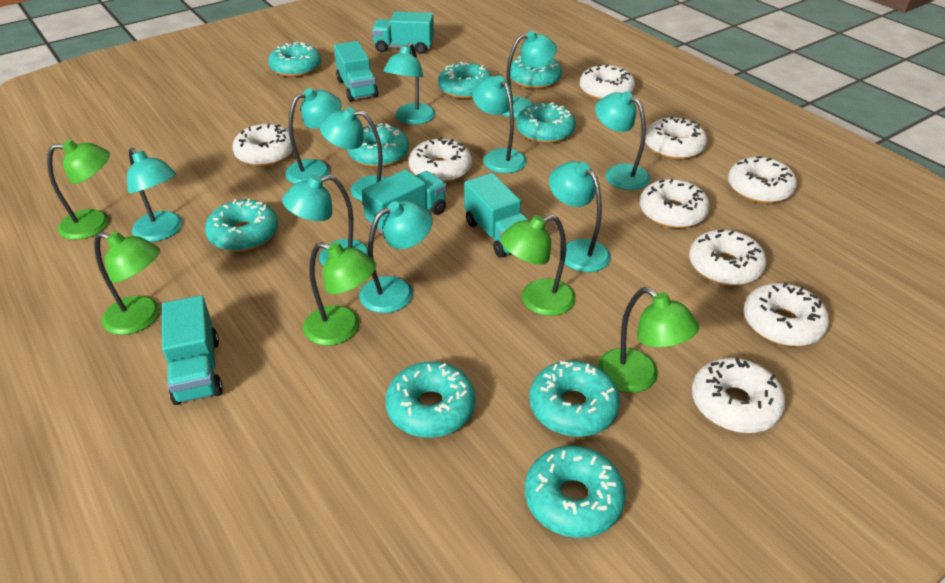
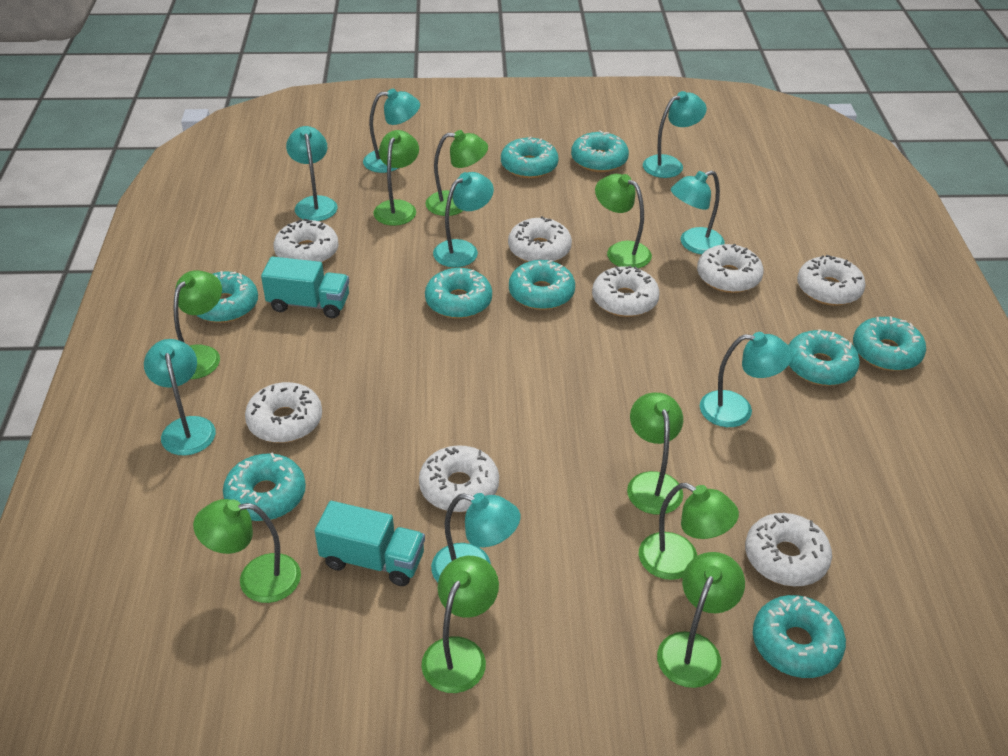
green lamp: 5 -> 9
turquoise lamp: 10 -> 8
turquoise truck: 5 -> 2
white donut: 9 -> 8

